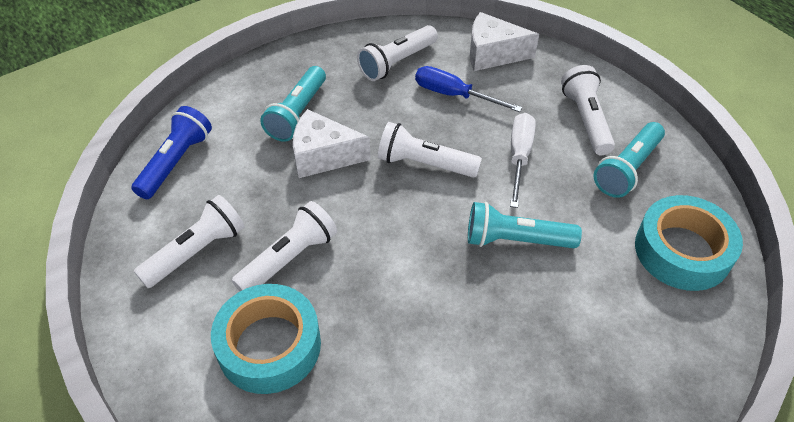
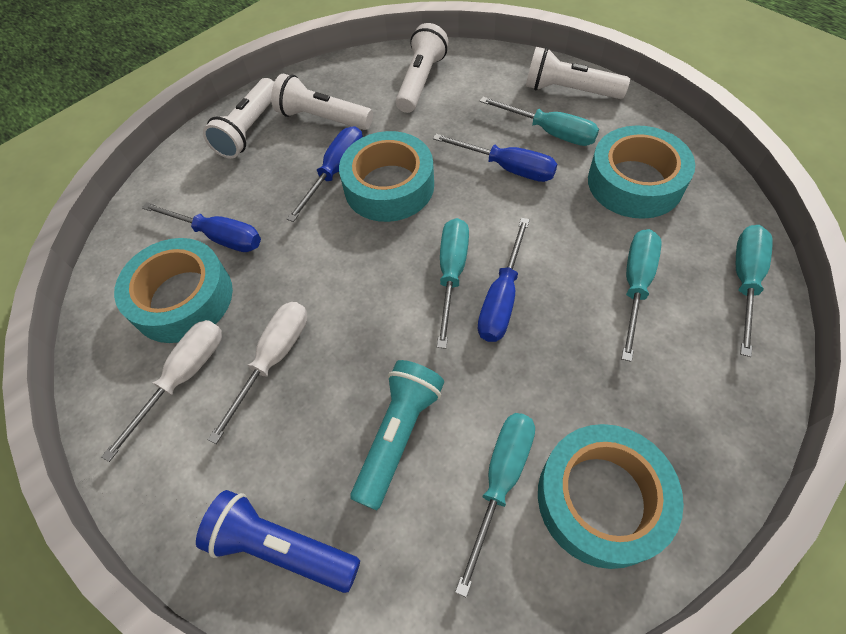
blue screwdriver: 1 -> 4
turquoise flashlight: 3 -> 1
turquoise screwdriver: 0 -> 5
turquoise tape: 2 -> 4
white cheese: 2 -> 0
white flashlight: 5 -> 4
white screwdriver: 1 -> 2

